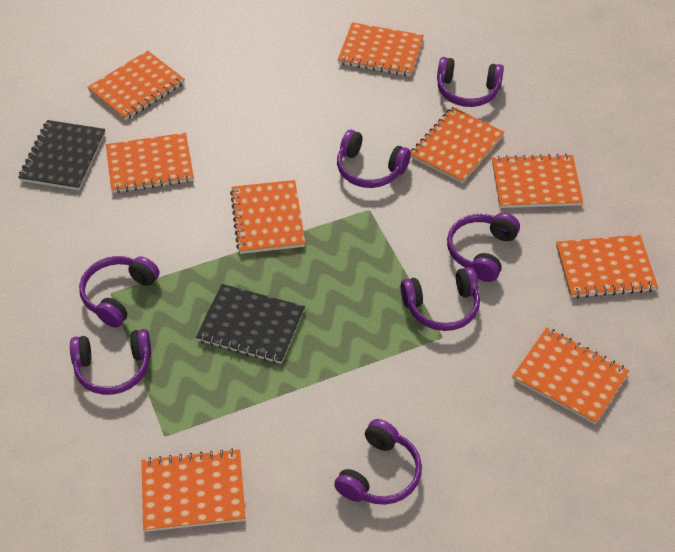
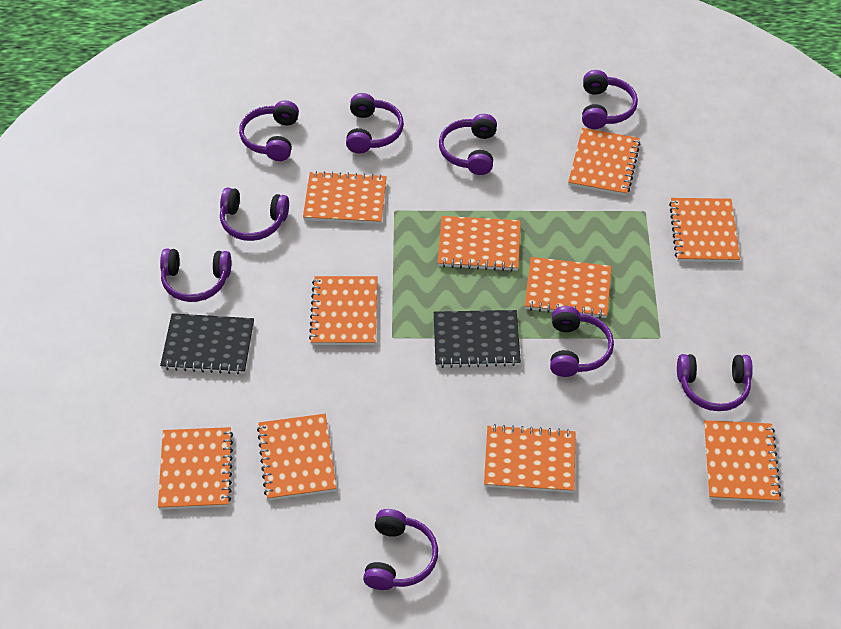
orange notebook: 9 -> 10
purple headphones: 7 -> 9

